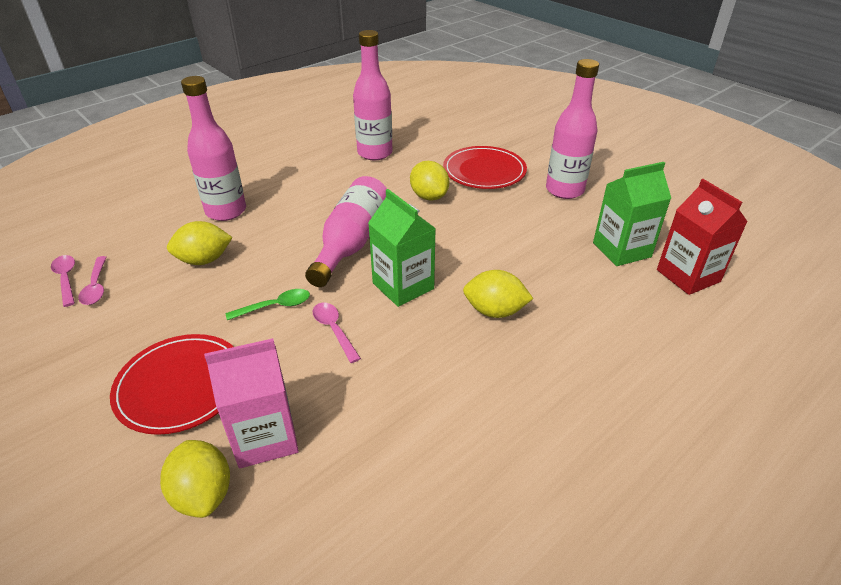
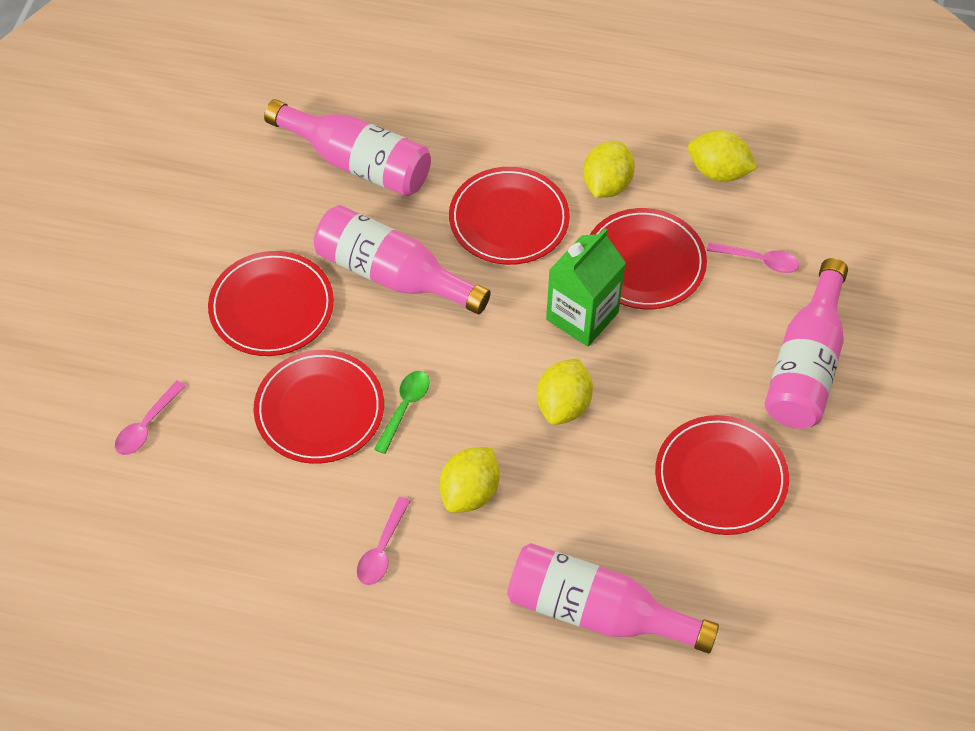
green carton: 2 -> 1
pink carton: 1 -> 0
red carton: 1 -> 0
red plate: 2 -> 5

